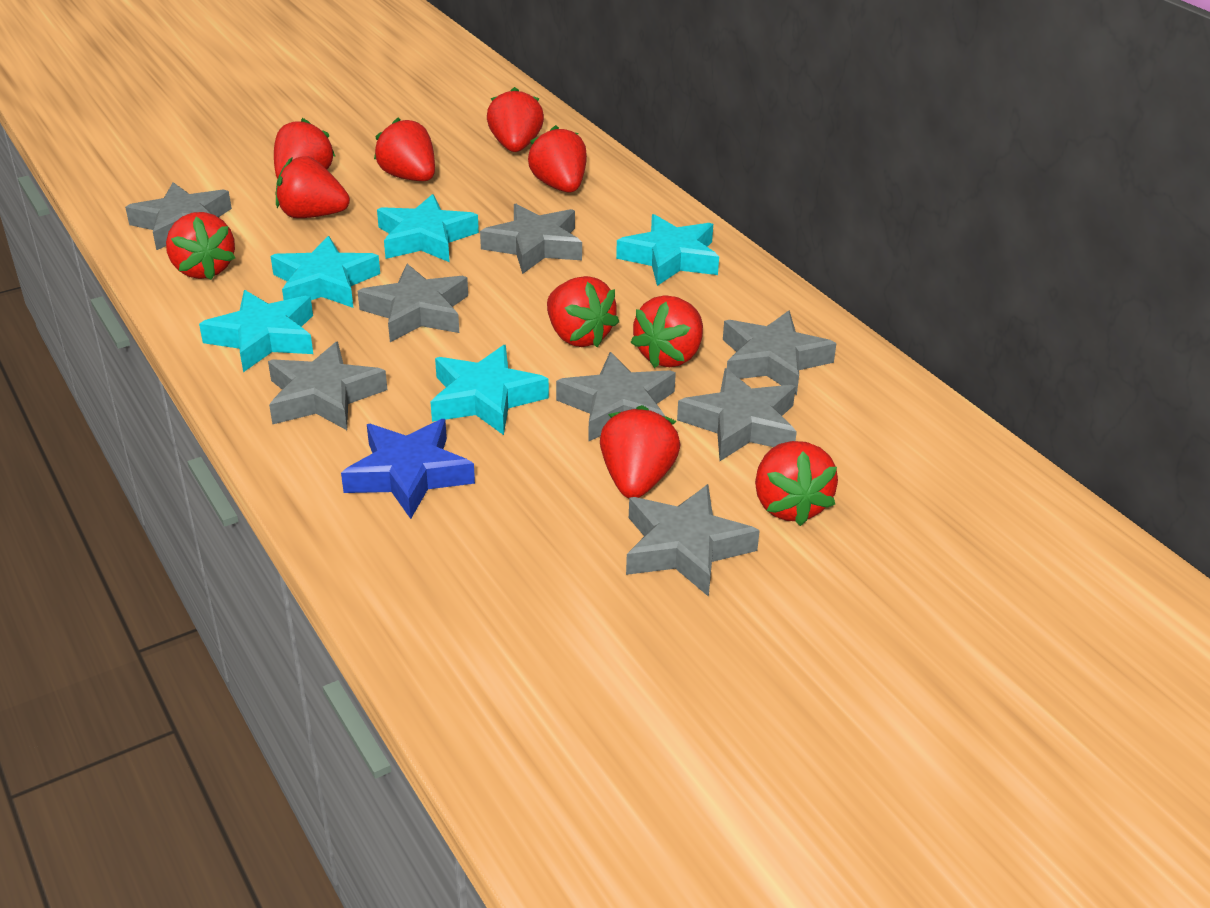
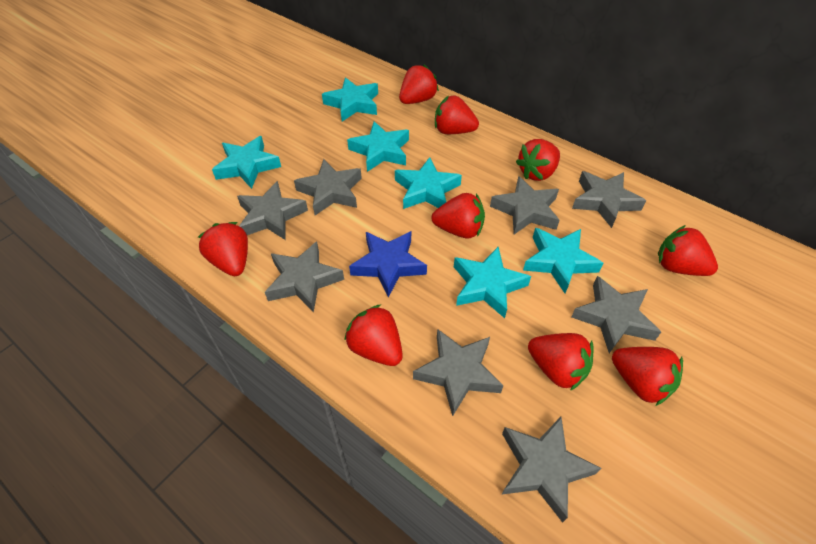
red strawberry: 10 -> 9
turquoise star: 5 -> 6

